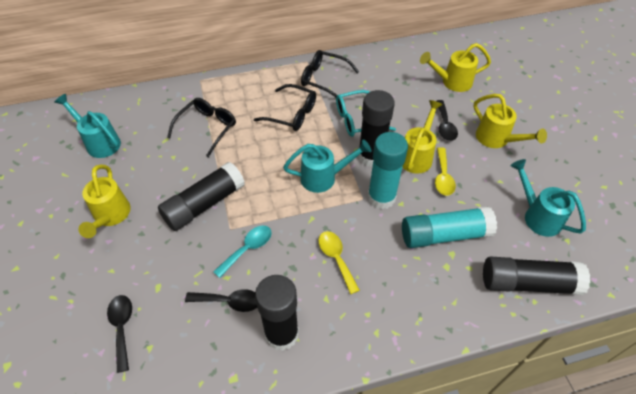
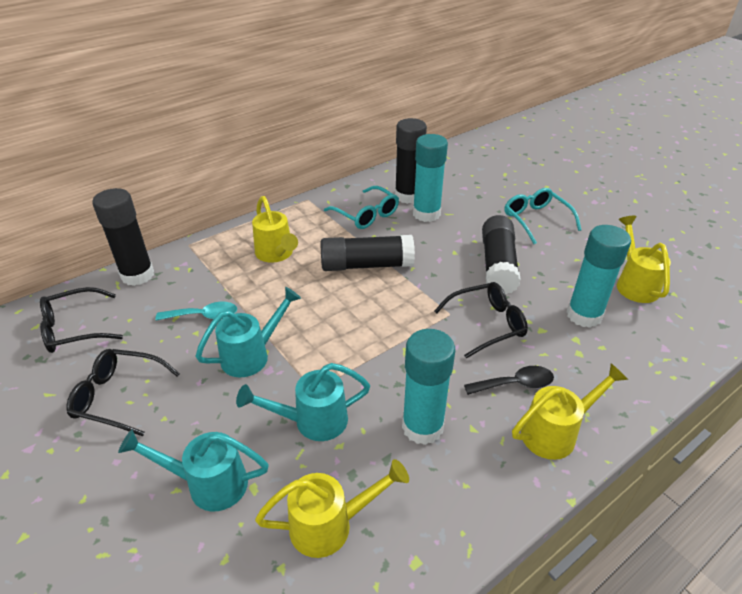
black spoon: 3 -> 1
turquoise glasses: 1 -> 2
turquoise glue stick: 2 -> 3
yellow spoon: 2 -> 0

